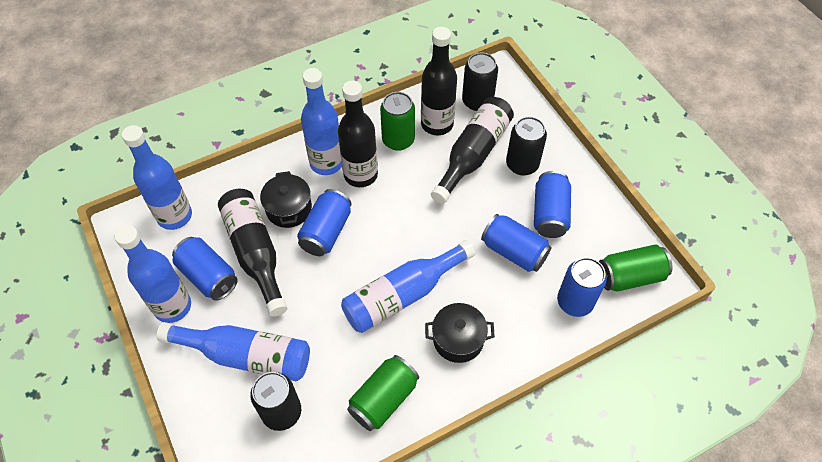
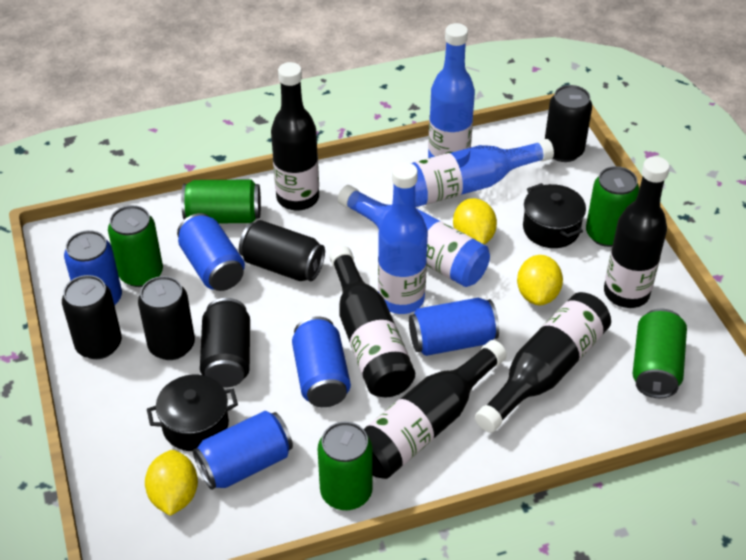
black bottle: 4 -> 5
black can: 3 -> 5
blue bottle: 5 -> 4
green can: 3 -> 5
yellow lemon: 0 -> 3

